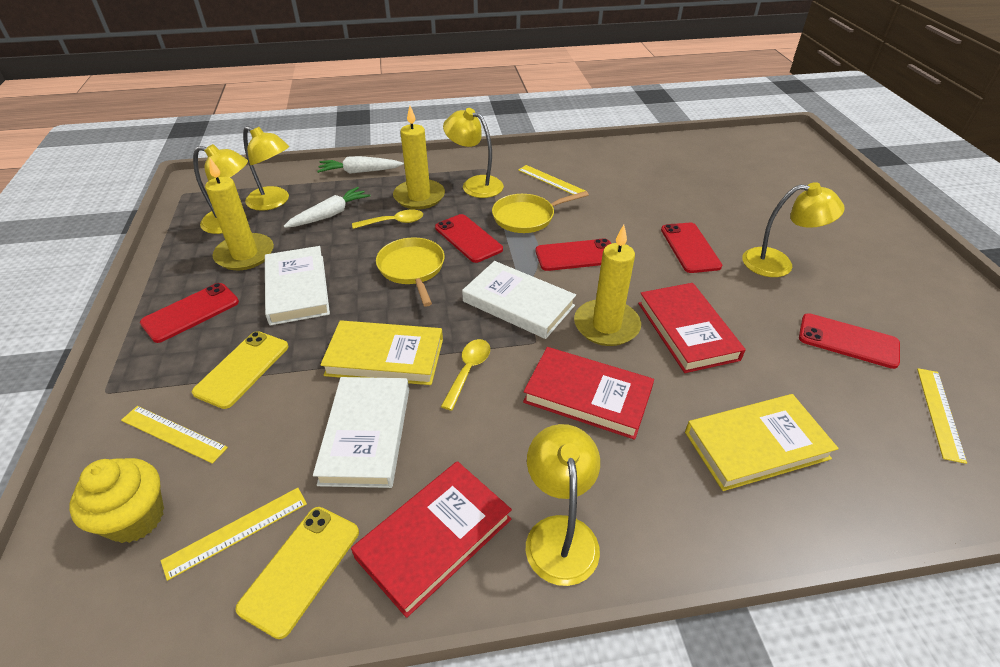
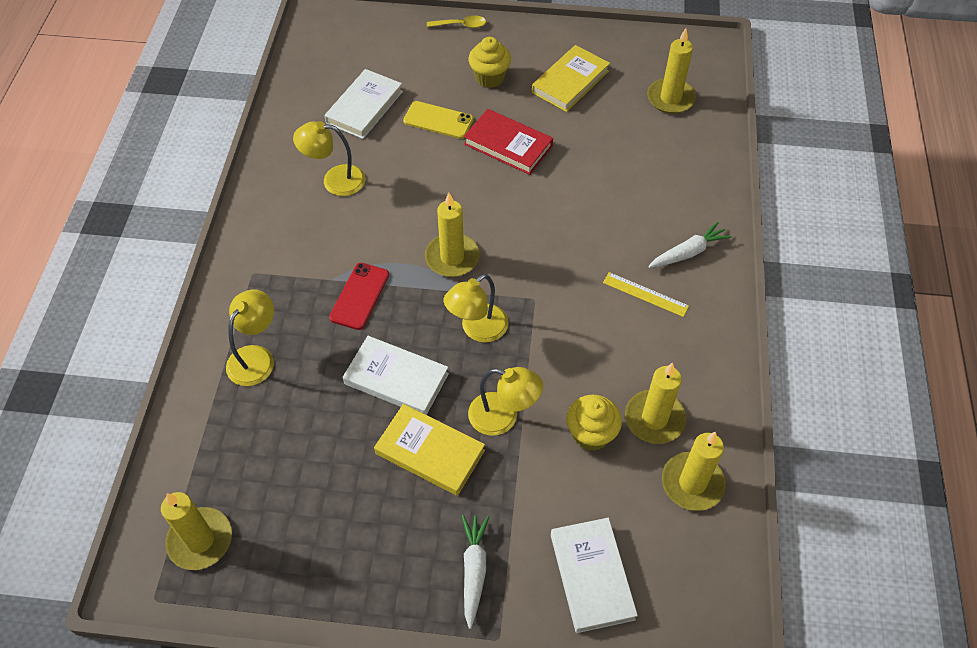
red book: 3 -> 1
red phone: 5 -> 1
yellow candle: 3 -> 5
yellow cupcake: 1 -> 2
yellow lamp: 5 -> 4
yellow pan: 2 -> 0
yellow phone: 2 -> 1
yellow ruler: 4 -> 1
yellow spoon: 2 -> 1

